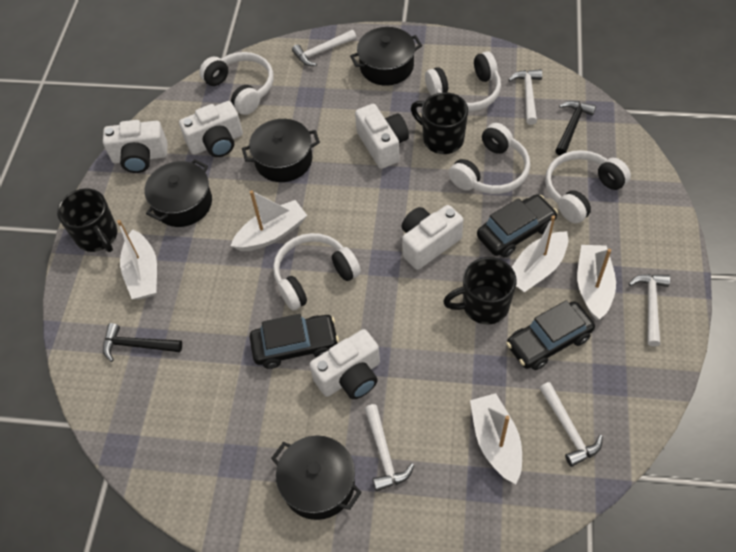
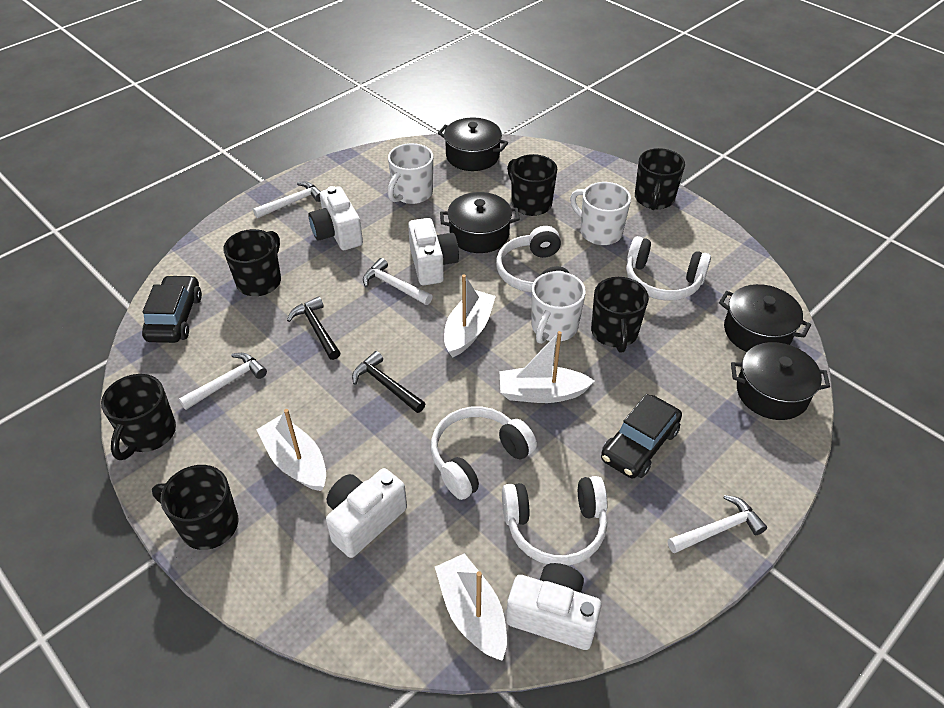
black car: 3 -> 2
black mug: 3 -> 6
white boat: 5 -> 4
white camera: 5 -> 4
white hammer: 5 -> 4
white headphones: 5 -> 4
white mug: 0 -> 3

